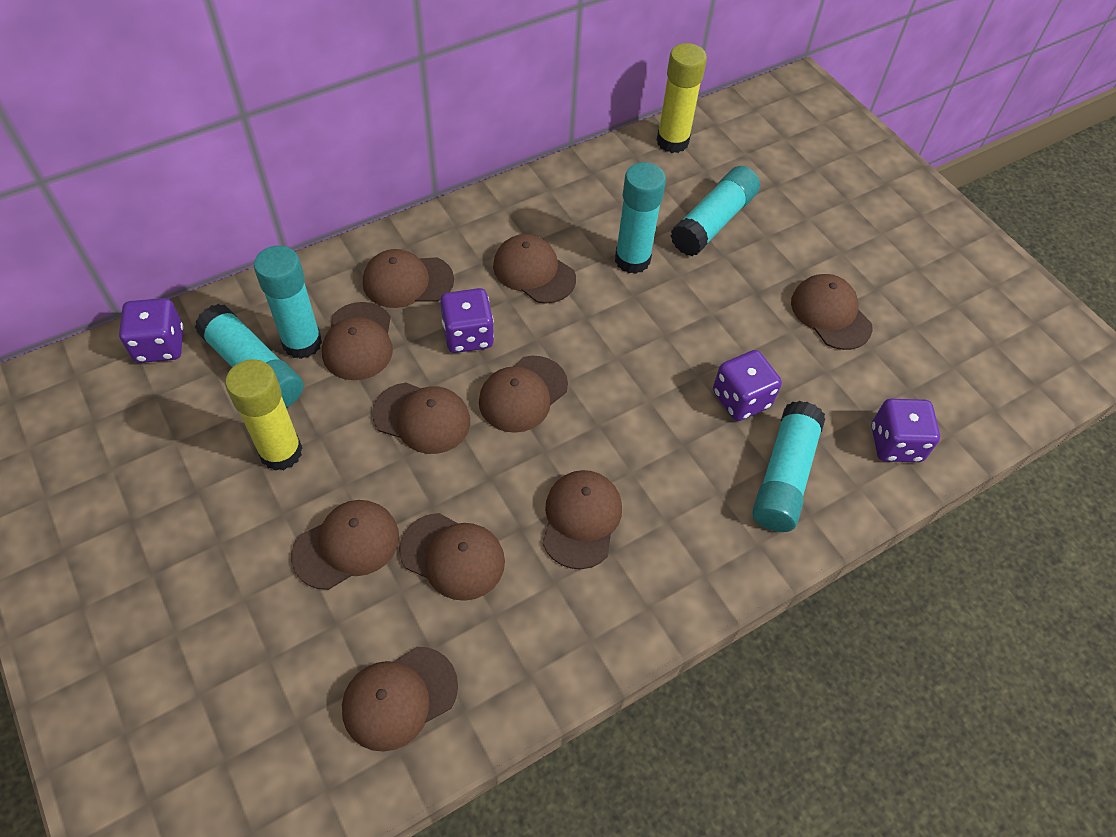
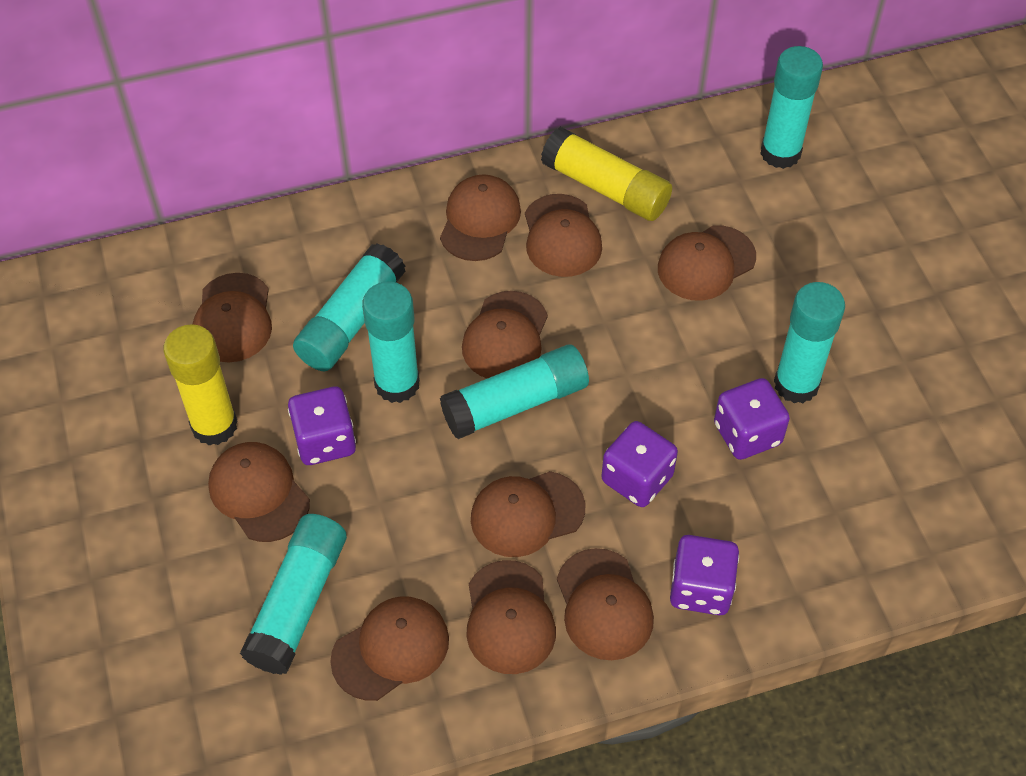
turquoise glue stick: 5 -> 6

